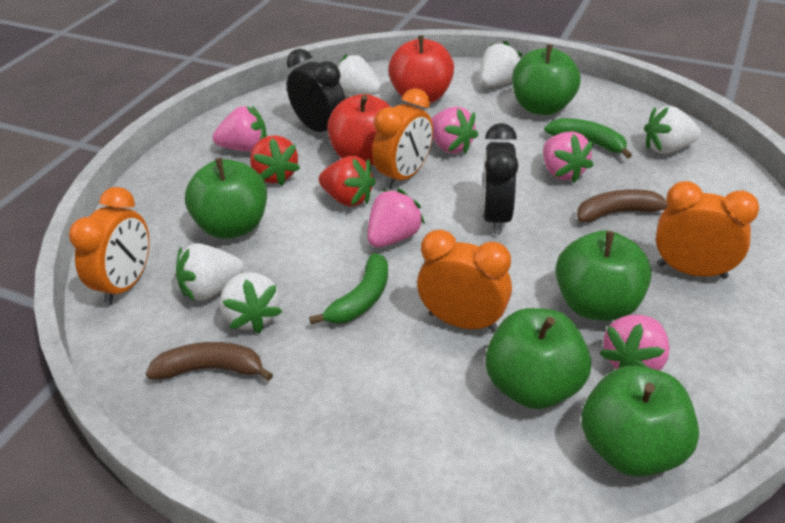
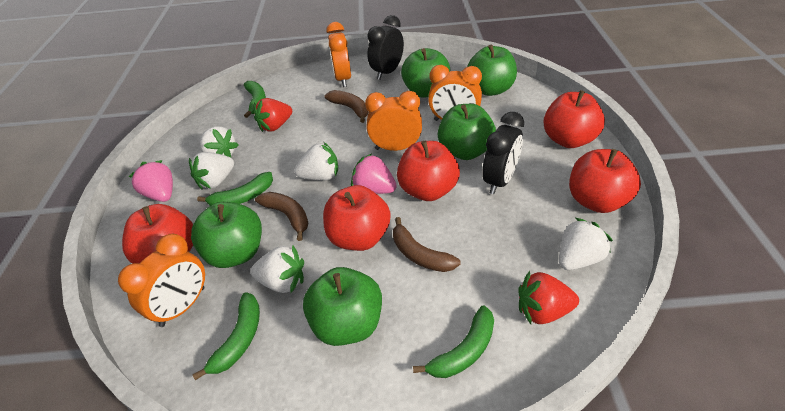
brown banana: 2 -> 3
green banana: 2 -> 4
pink strawberry: 5 -> 2
red apple: 2 -> 5

